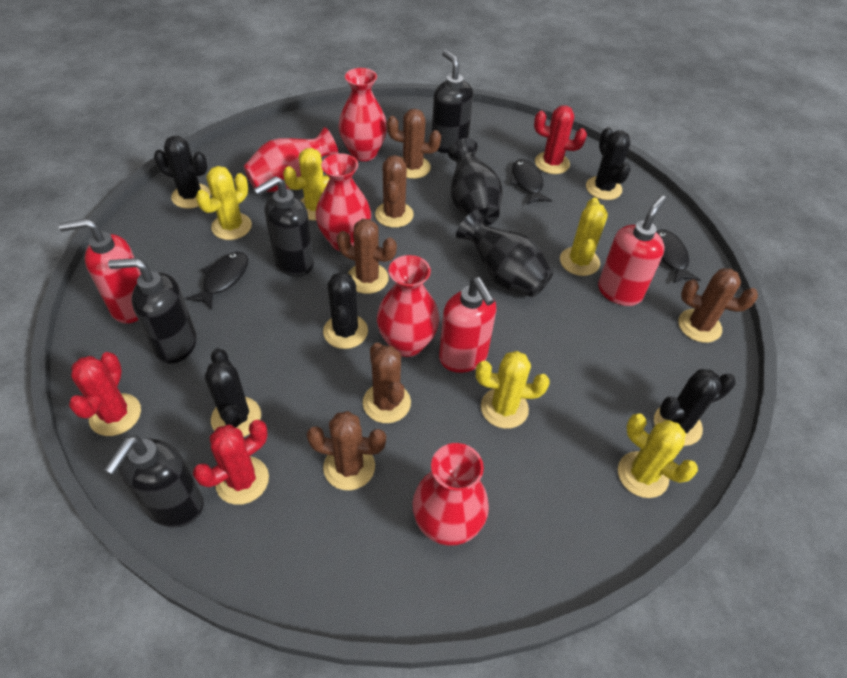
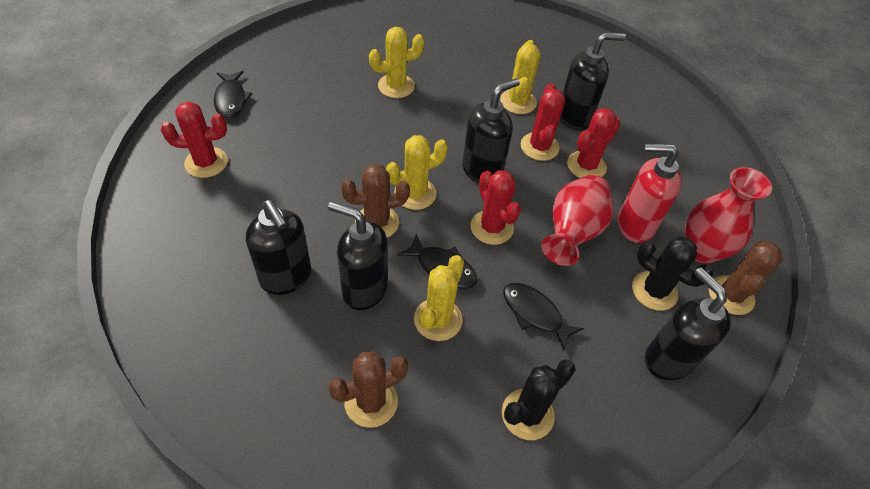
black cactus: 5 -> 2
black soap dispenser: 4 -> 5
black vase: 2 -> 0
brown cactus: 6 -> 3
red cactus: 3 -> 4
red soap dispenser: 3 -> 1
red vase: 5 -> 2
yellow cactus: 5 -> 4

